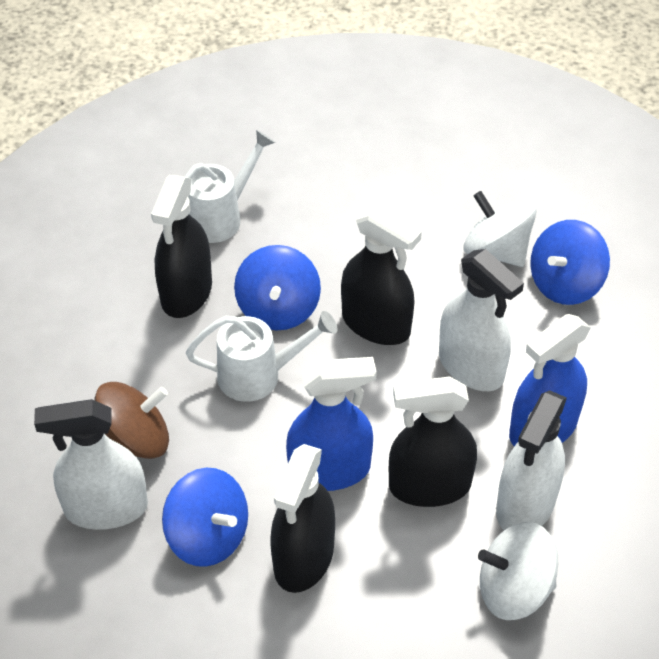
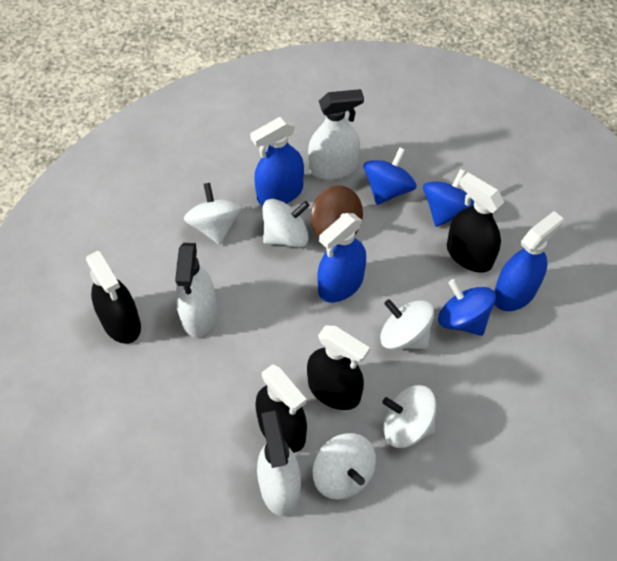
blue spray bottle: 2 -> 3
white spinning top: 2 -> 5
white watering can: 2 -> 0

